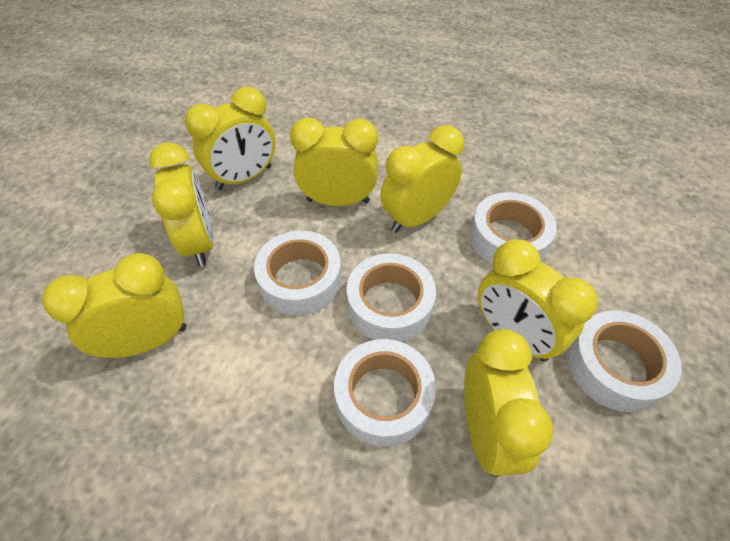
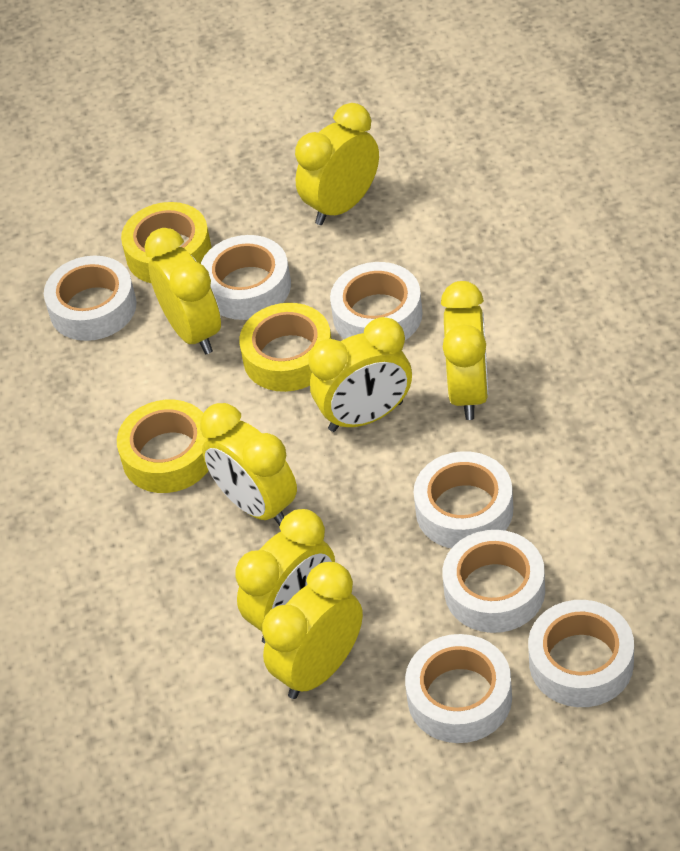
white tape: 5 -> 7
yellow tape: 0 -> 3

